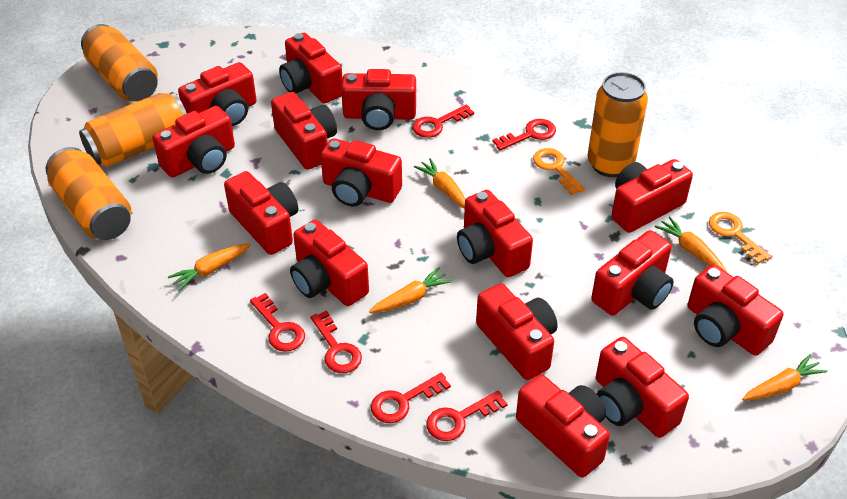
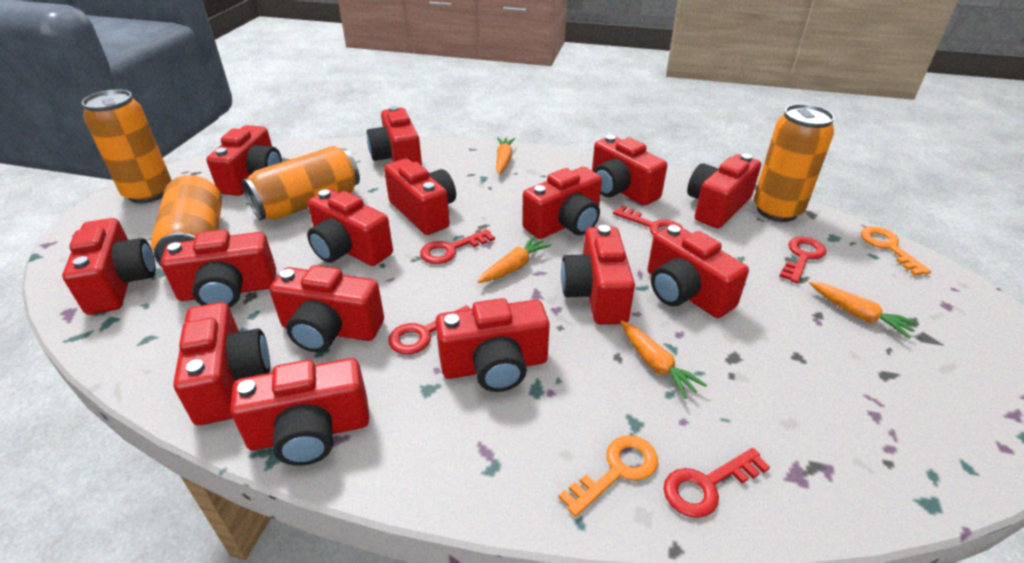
orange carrot: 5 -> 4
red key: 6 -> 5

